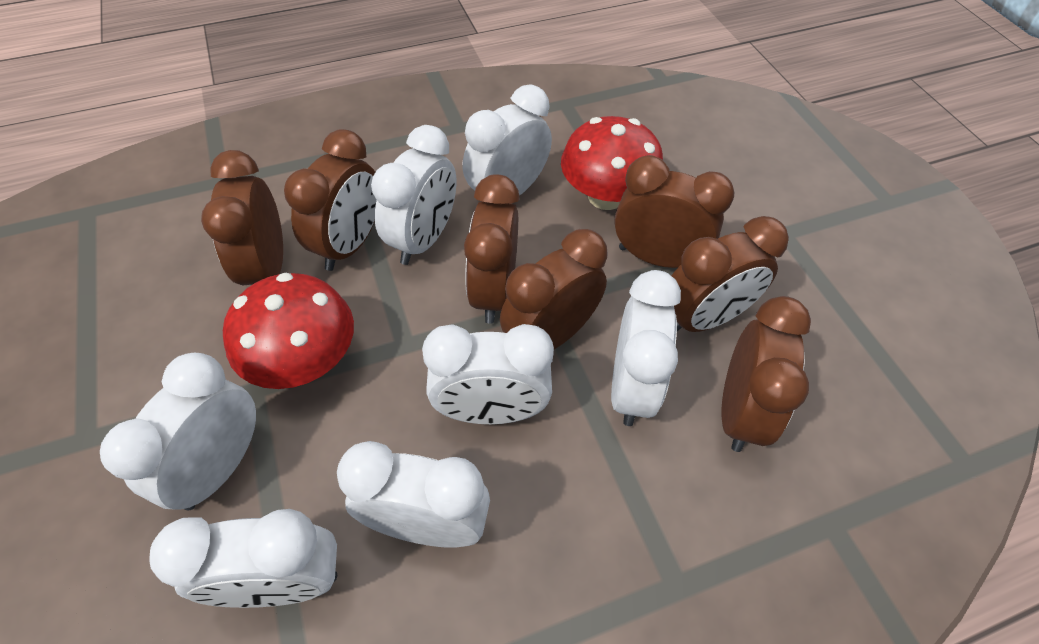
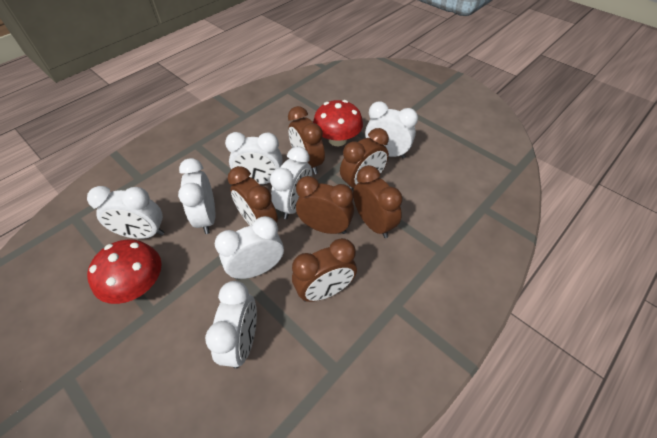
brown clock: 7 -> 6

